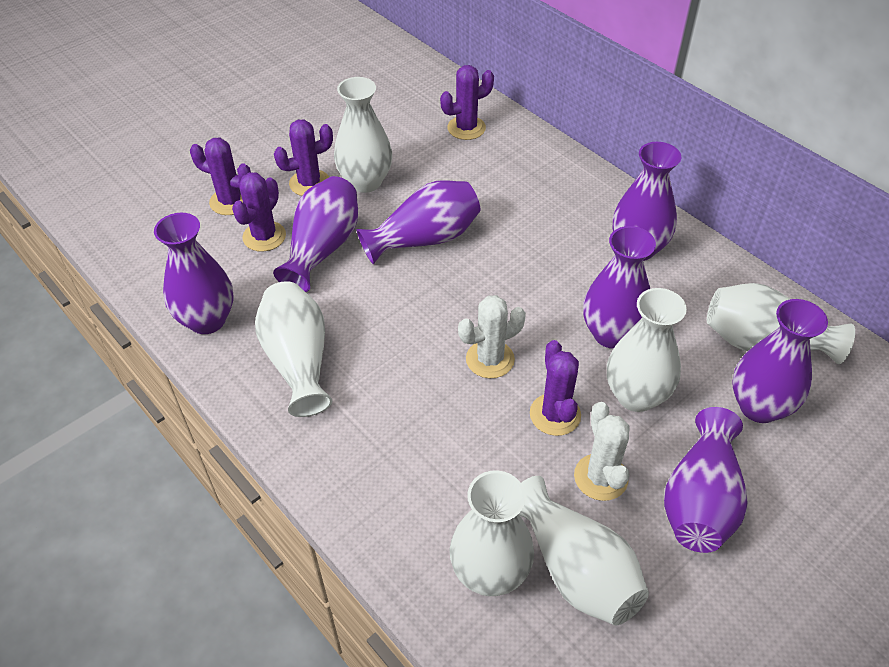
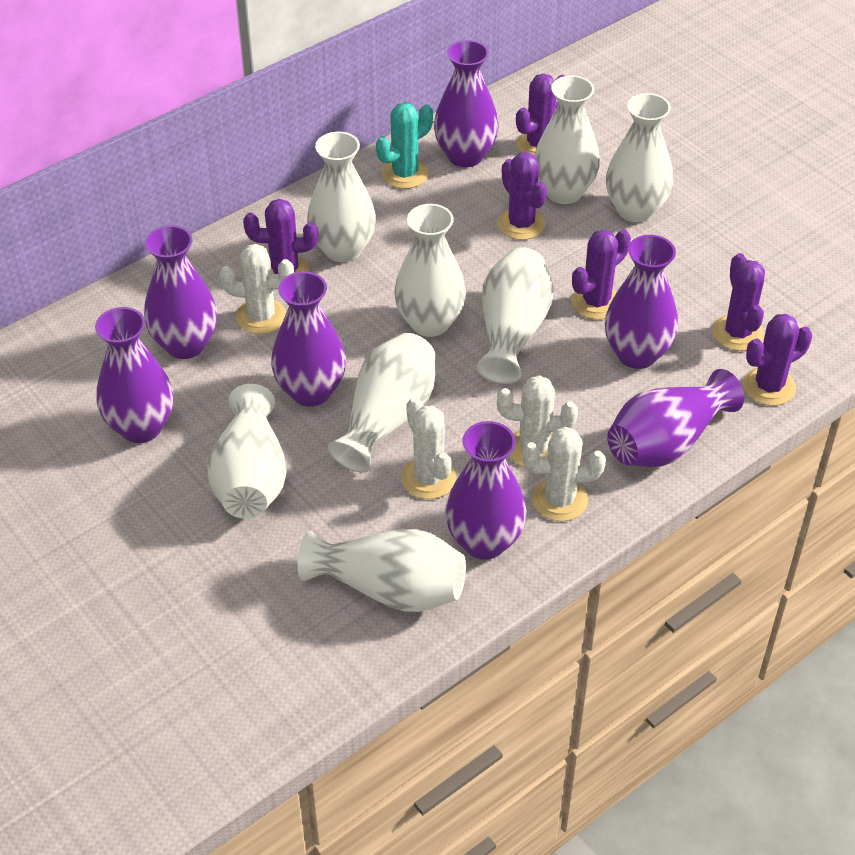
purple cactus: 5 -> 6
turquoise cactus: 0 -> 1
white cactus: 2 -> 4
white vase: 6 -> 8

